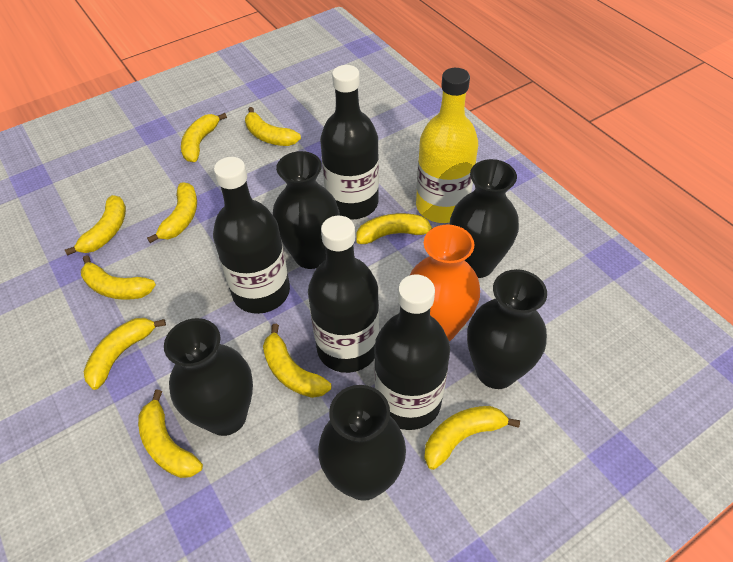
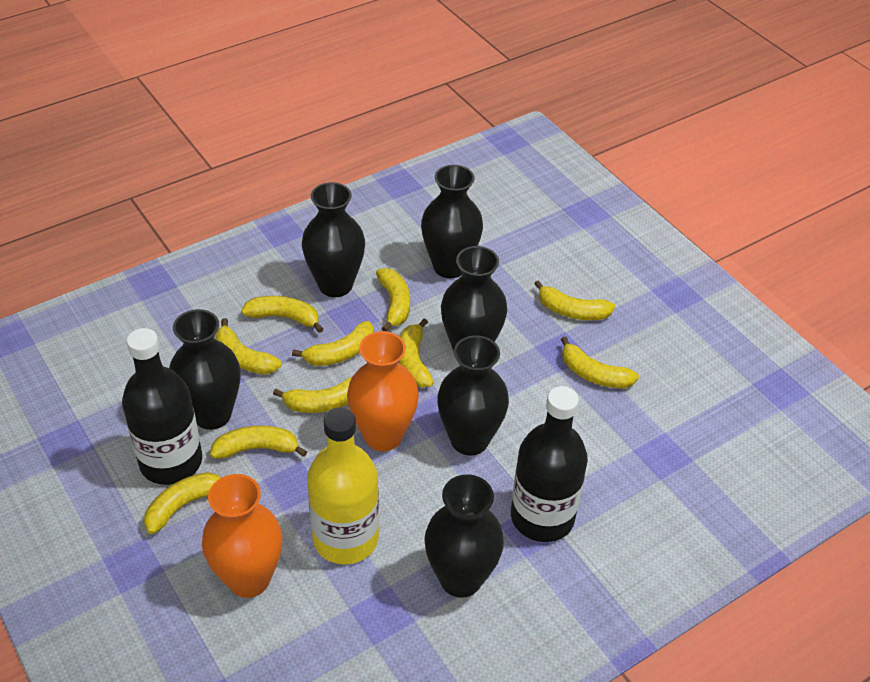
black bottle: 4 -> 2
black vase: 5 -> 6
orange vase: 1 -> 2

